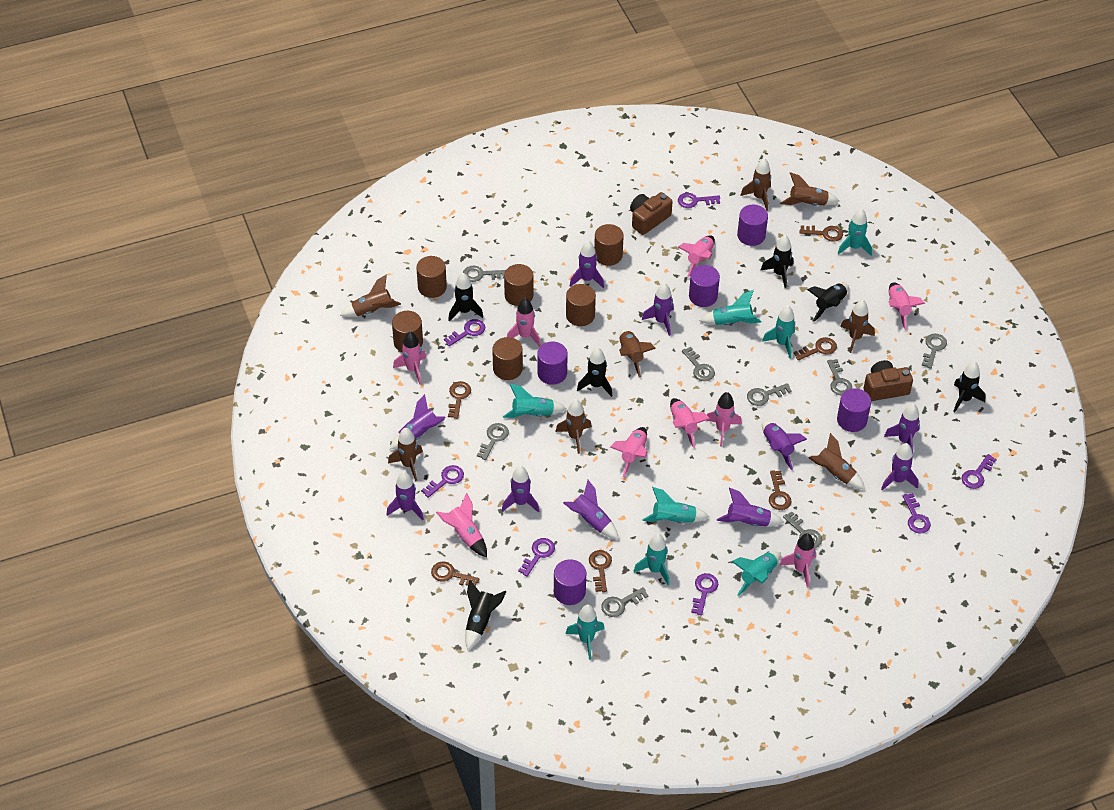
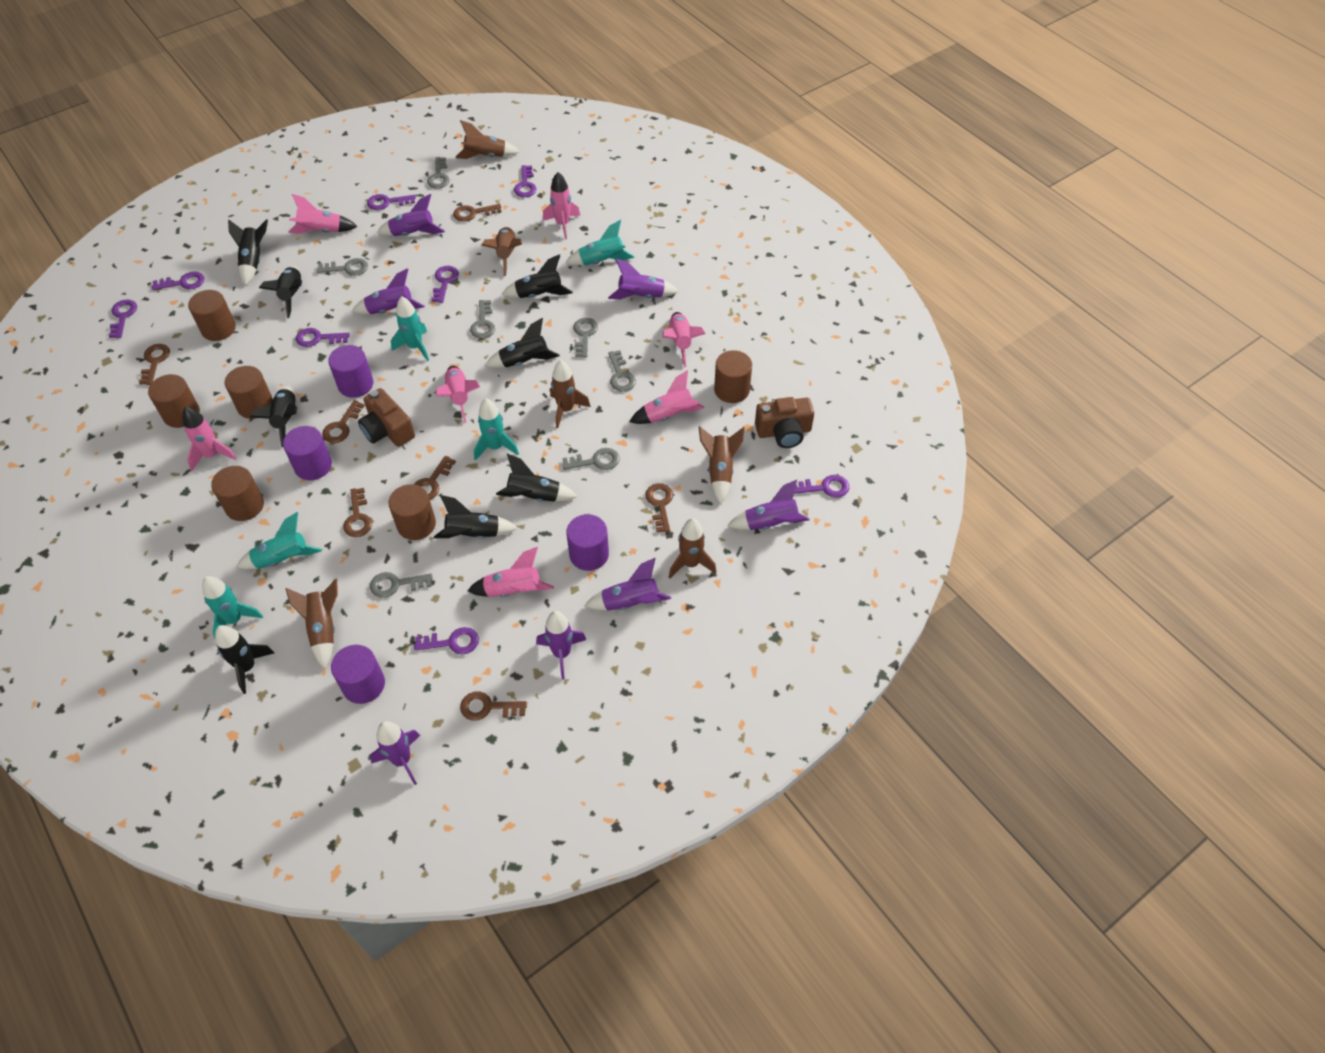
black rocket: 6 -> 8
brown key: 6 -> 7
brown rocket: 8 -> 6
grey key: 8 -> 7
pink rocket: 9 -> 7
purple cylinder: 5 -> 4
purple key: 7 -> 8
purple rocket: 10 -> 7
turquoise rocket: 8 -> 5

